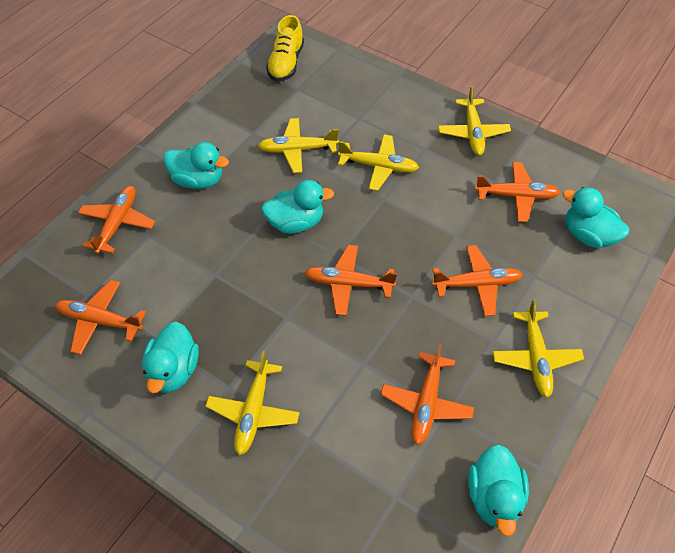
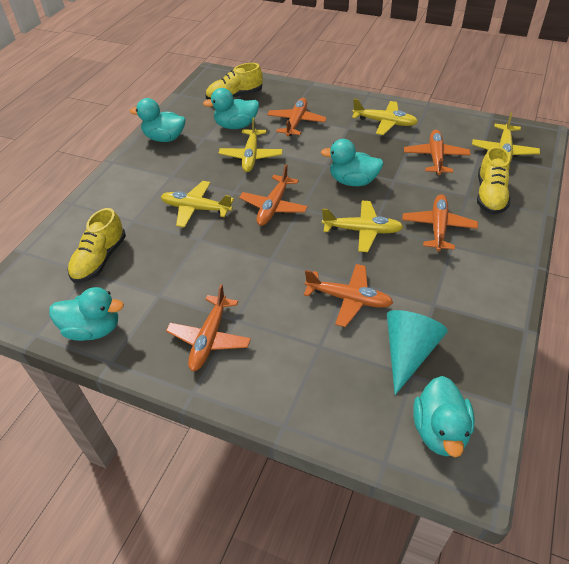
turquoise cone: 0 -> 1
yellow shoe: 1 -> 3

